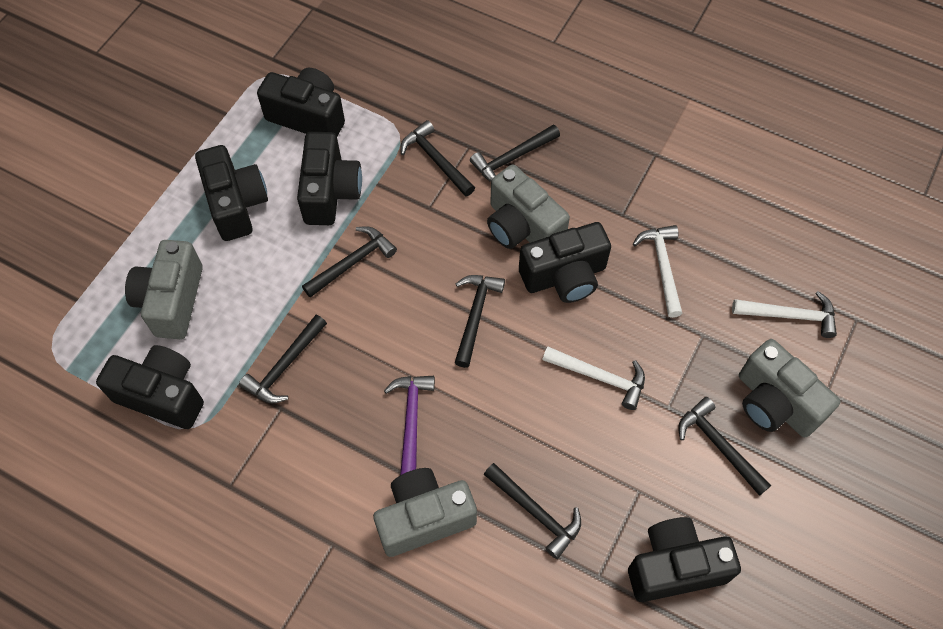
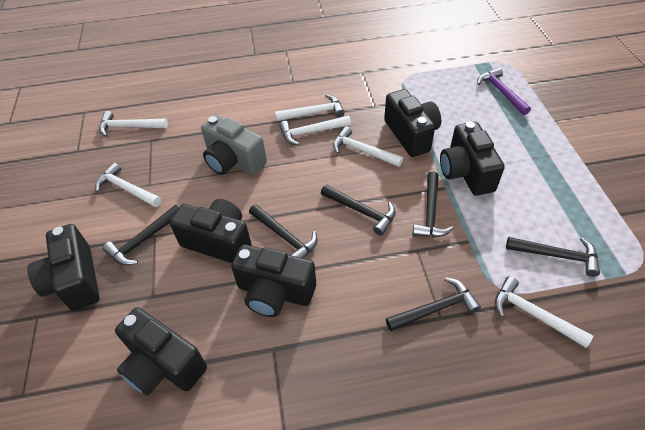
black hammer: 7 -> 6
grey camera: 4 -> 1
white hammer: 3 -> 6

